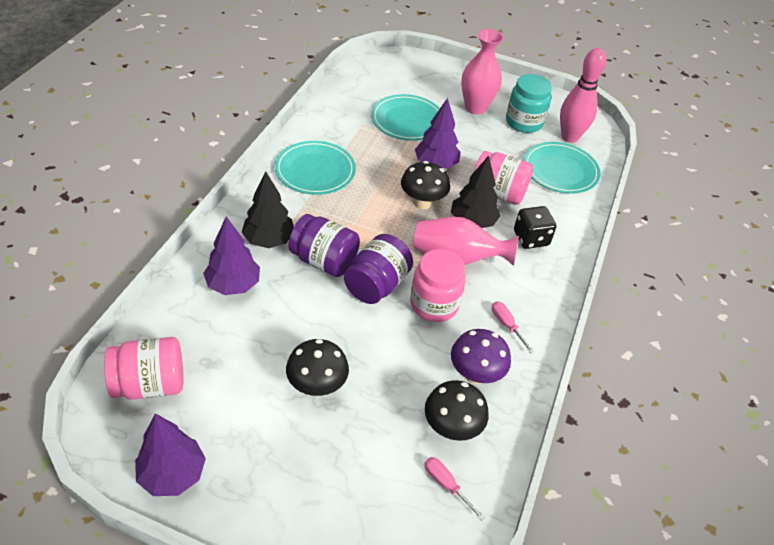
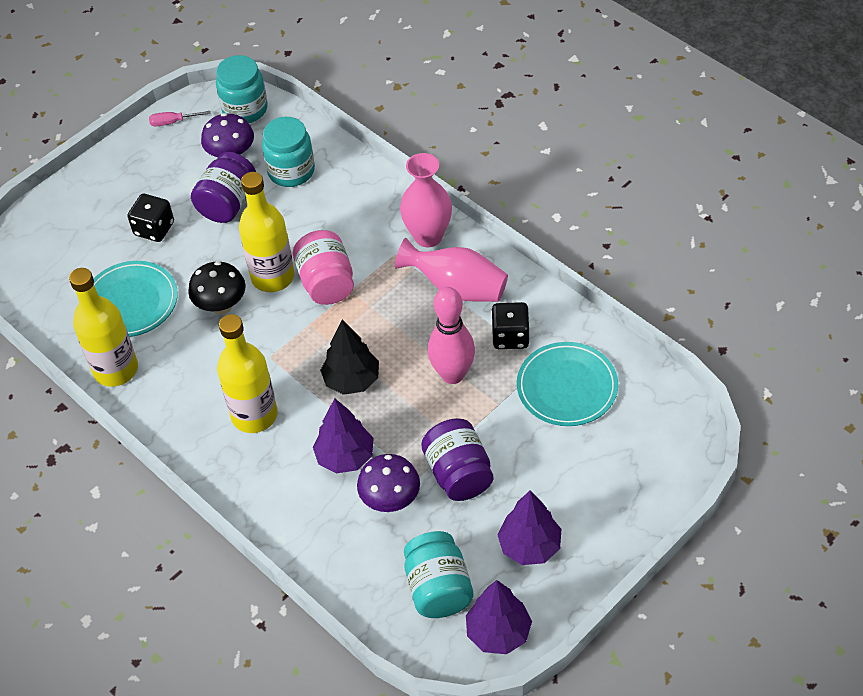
black dice: 1 -> 2
black mushroom: 3 -> 1
black tree: 2 -> 1
pink jar: 3 -> 1
pink screwdriver: 2 -> 1
purple mushroom: 1 -> 2
turquoise jar: 1 -> 3
turquoise plate: 3 -> 2
yellow bottle: 0 -> 3

